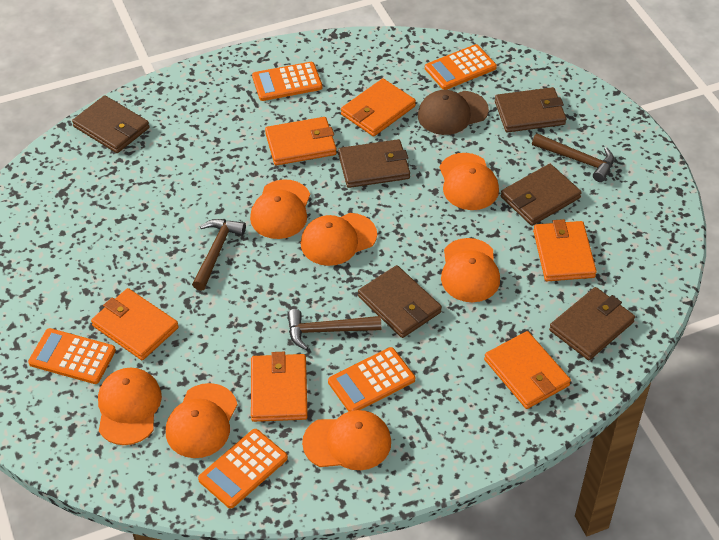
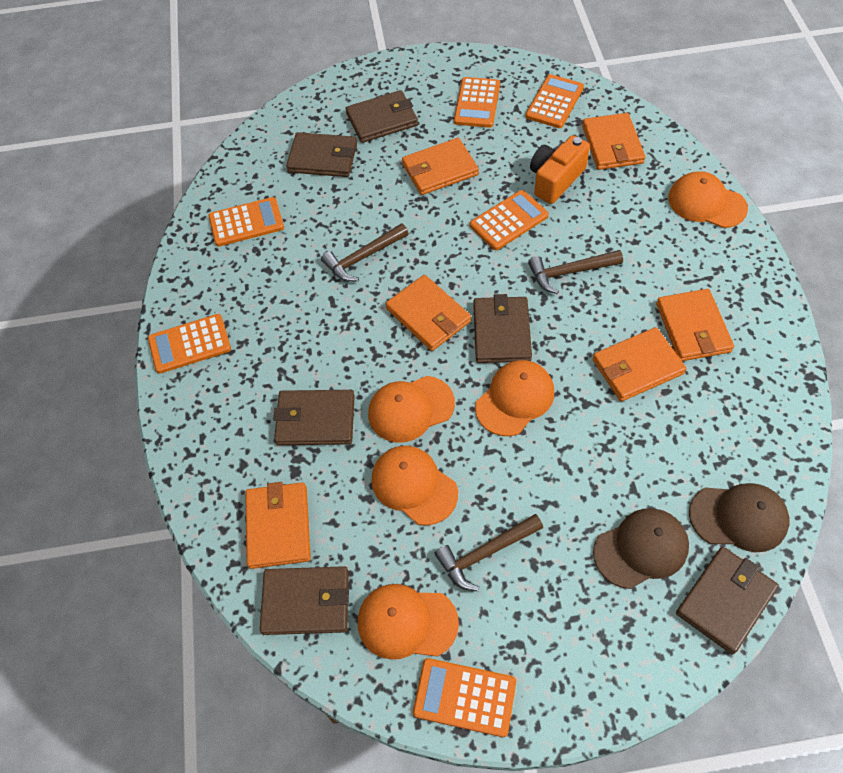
brown cap: 1 -> 2
orange calculator: 5 -> 6
orange camera: 0 -> 1
orange cap: 7 -> 5

